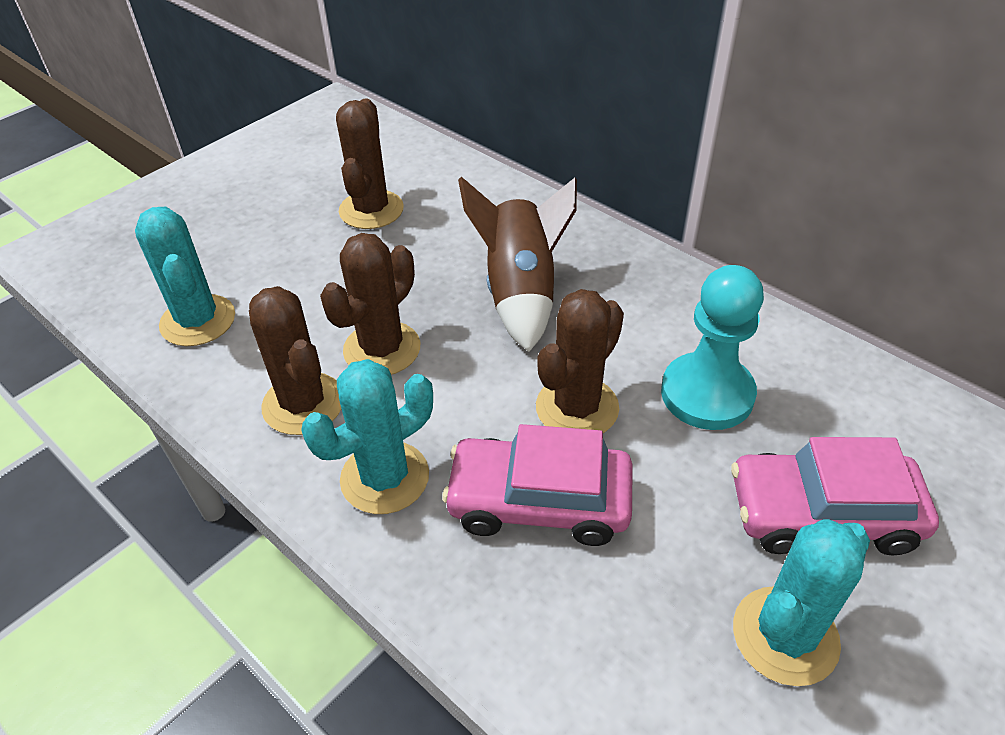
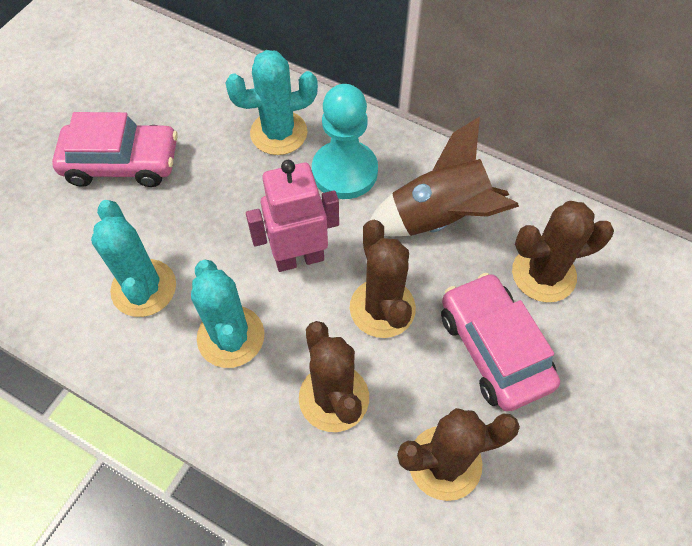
pink robot: 0 -> 1

